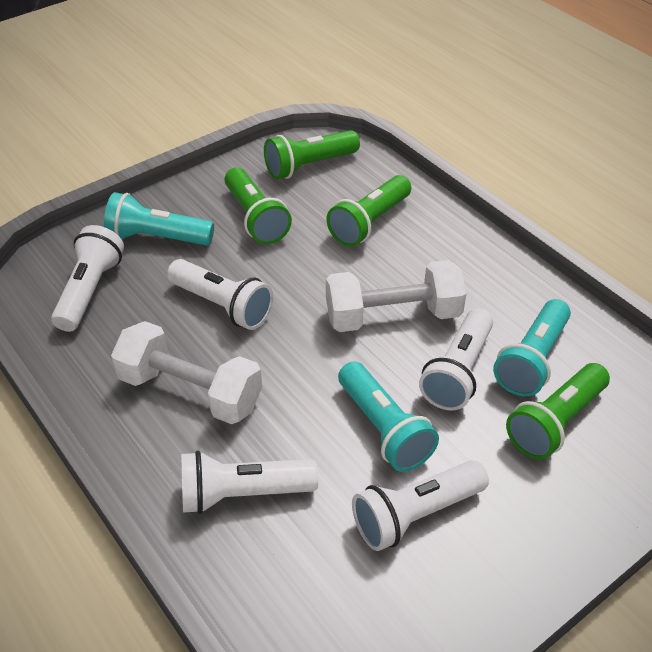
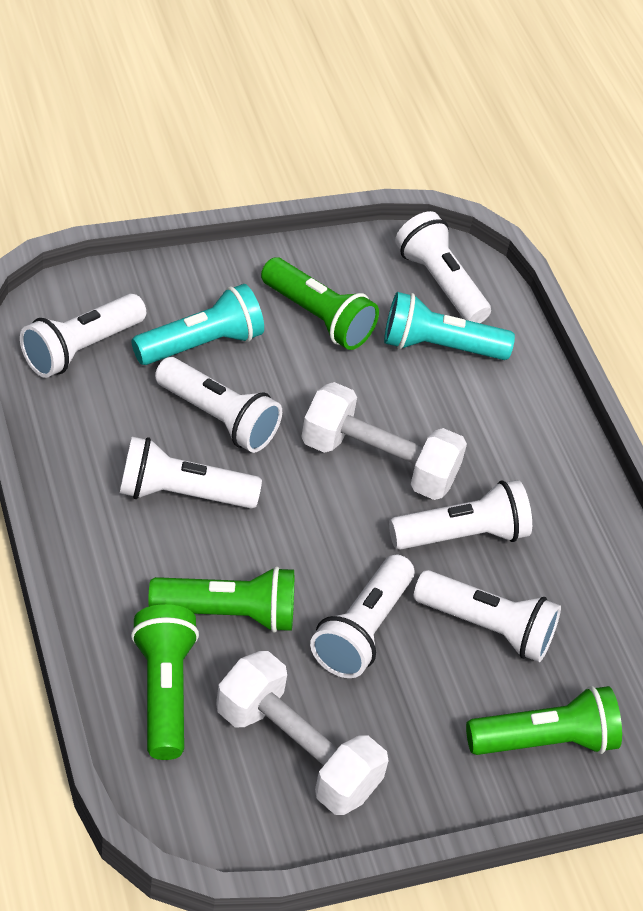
turquoise flashlight: 3 -> 2
white flashlight: 5 -> 7

